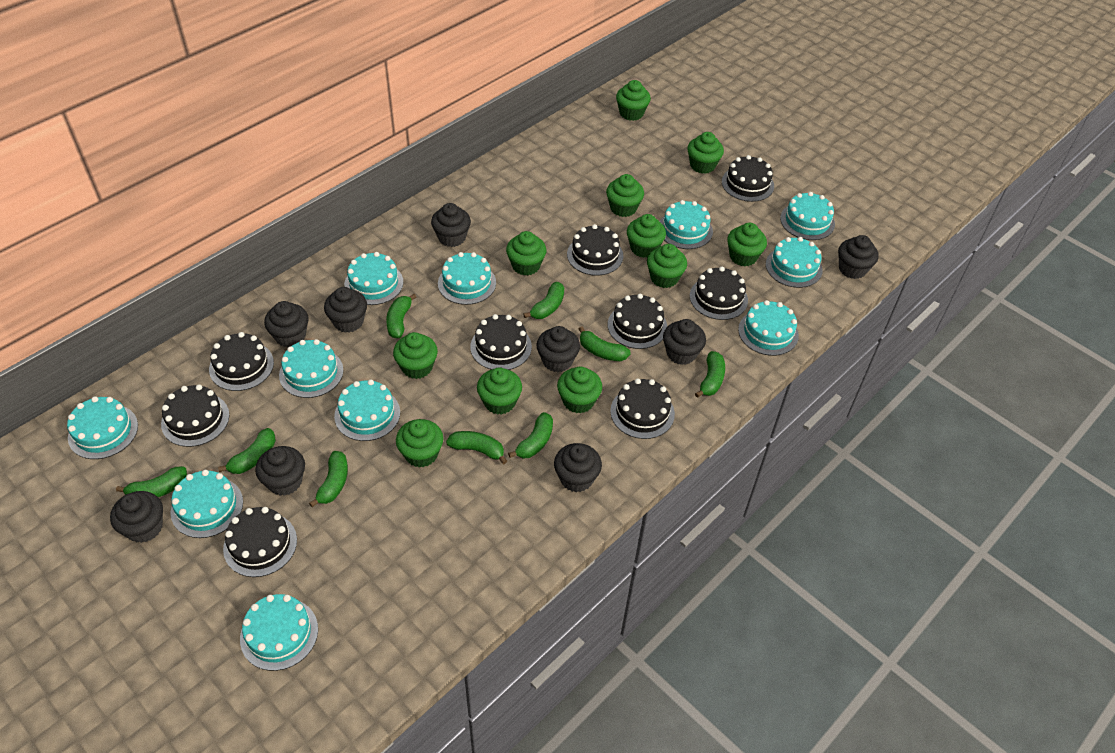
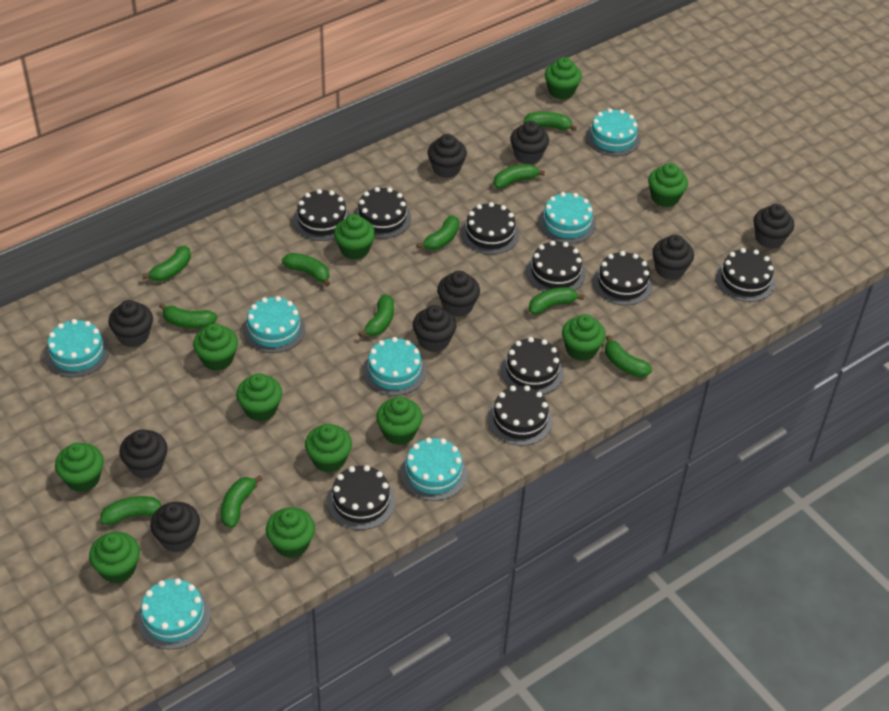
green banana: 9 -> 11
turquoise cake: 11 -> 7

